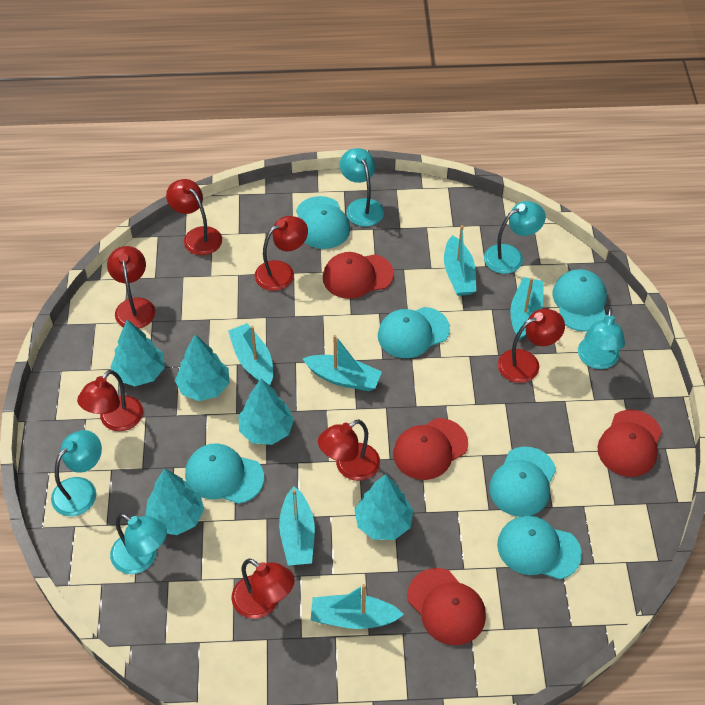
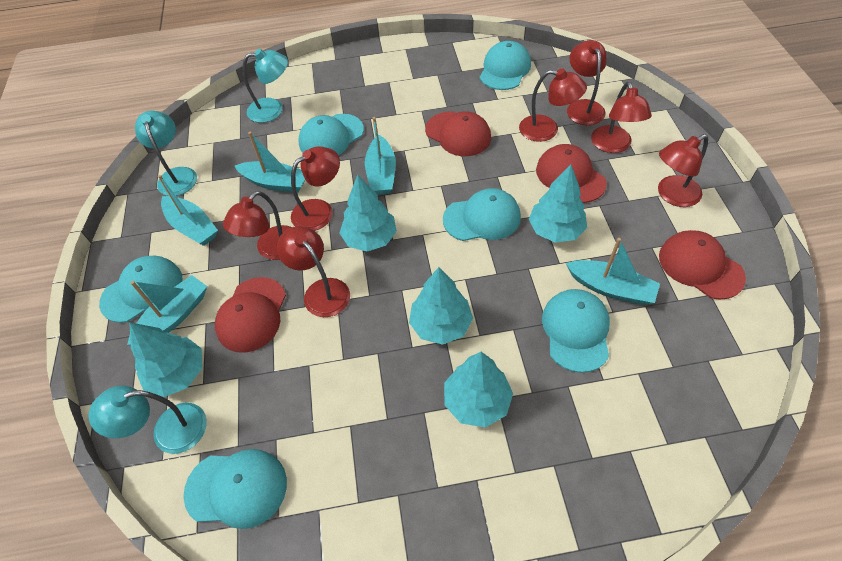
turquoise boat: 6 -> 5
turquoise lamp: 5 -> 3

